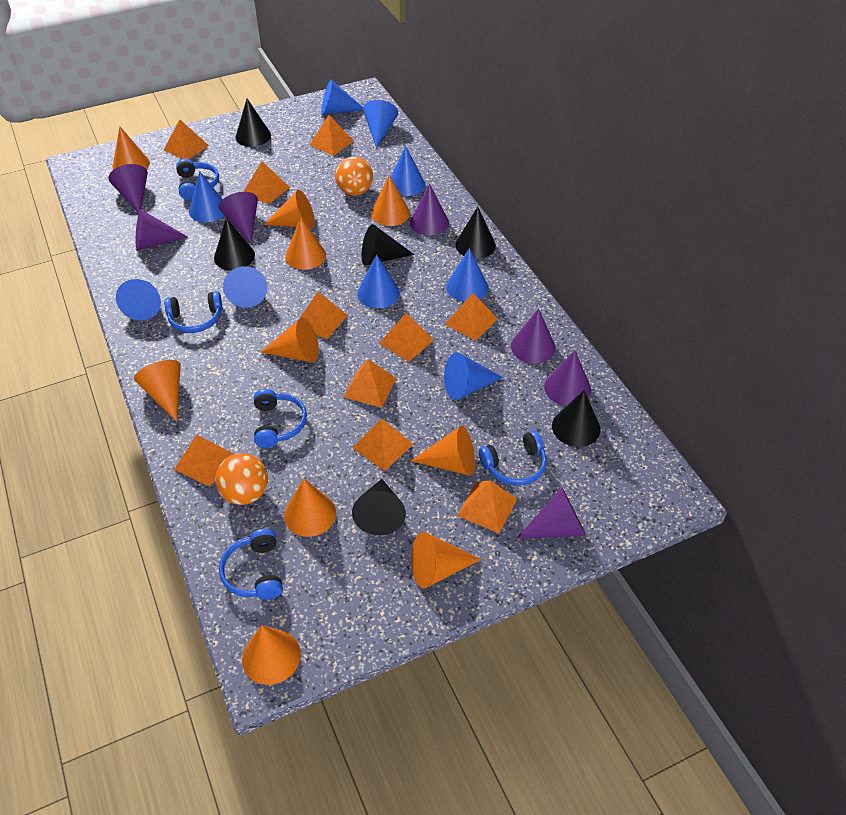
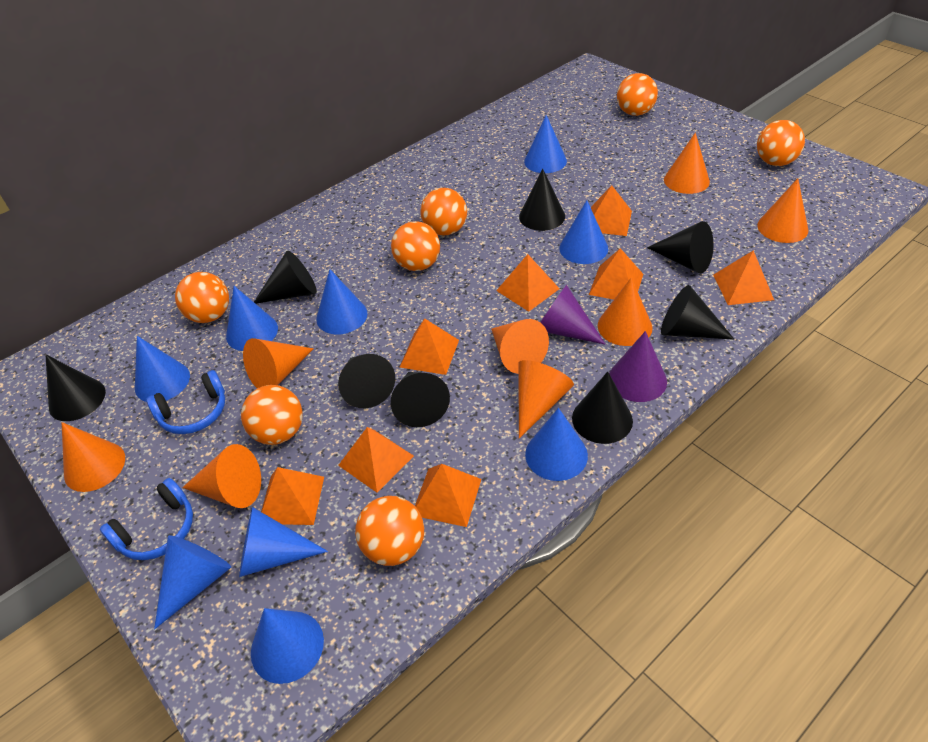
black cone: 6 -> 8
blue headphones: 5 -> 2
orange ball: 2 -> 7
orange cone: 10 -> 8
orange pyramid: 10 -> 8
purple cone: 7 -> 2

